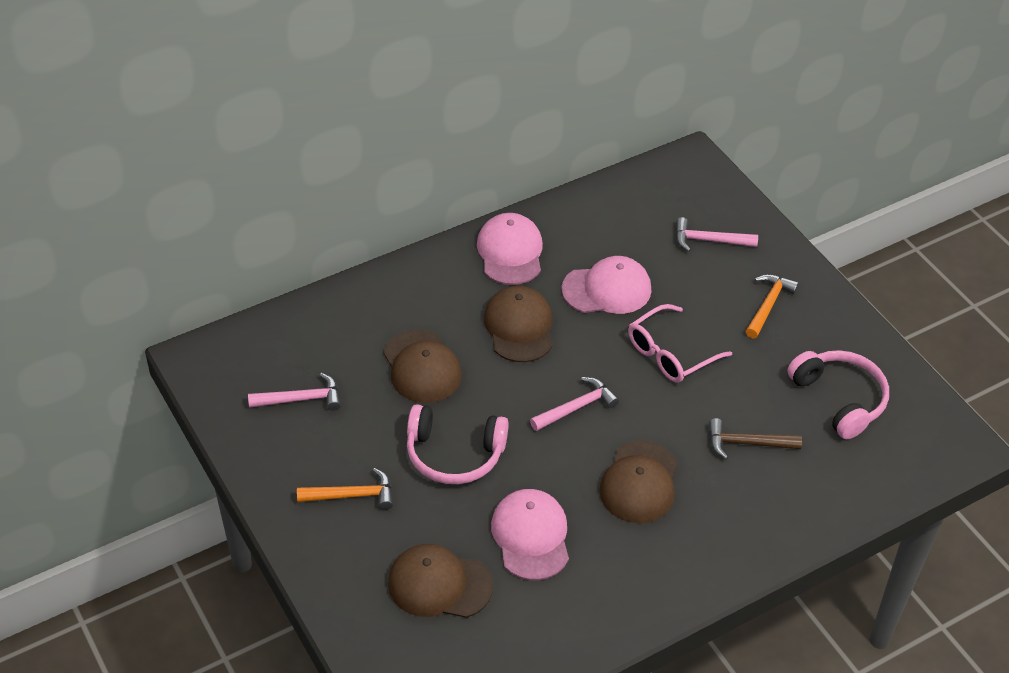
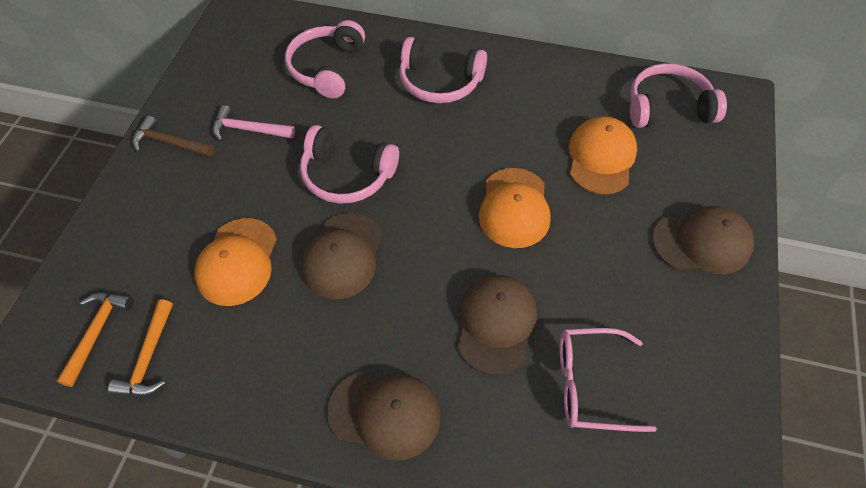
orange cap: 0 -> 3
pink cap: 3 -> 0
pink hammer: 3 -> 1
pink headphones: 2 -> 4

